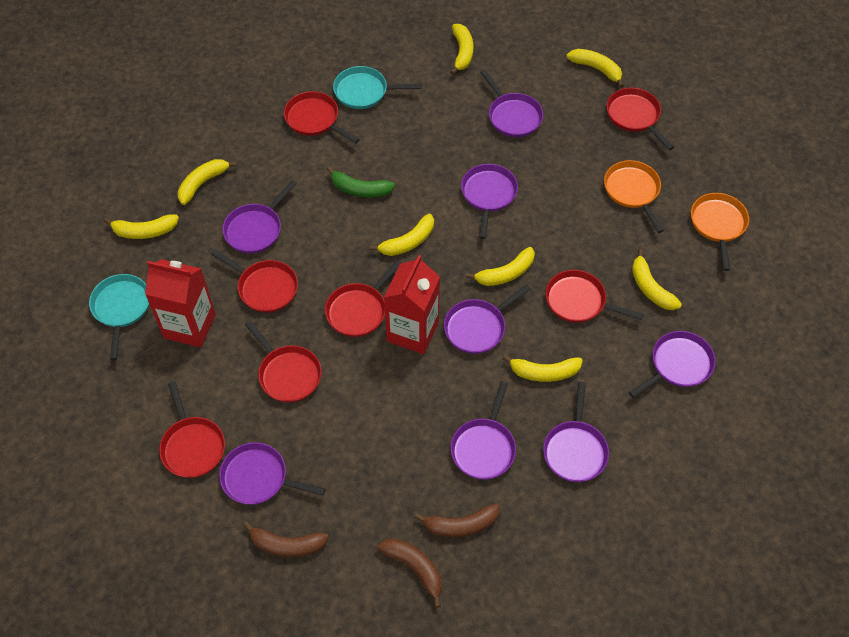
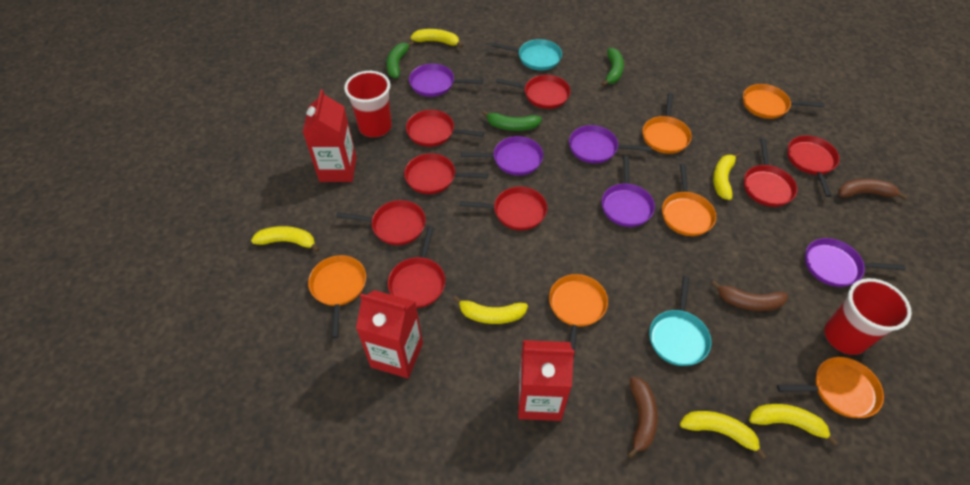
green banana: 1 -> 3
orange pan: 2 -> 6
purple pan: 8 -> 5
red carton: 2 -> 3
red cup: 0 -> 2
red pan: 7 -> 8
yellow banana: 8 -> 6

